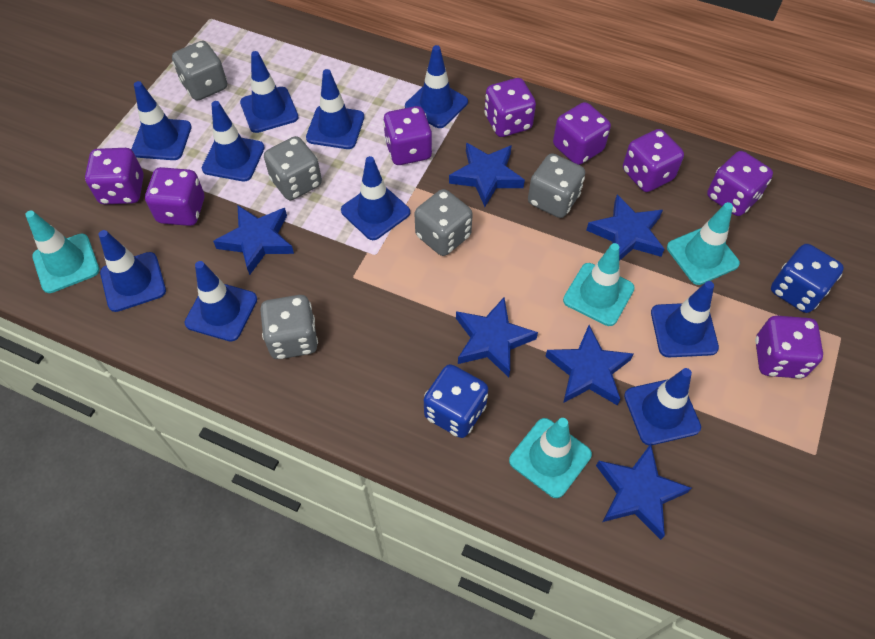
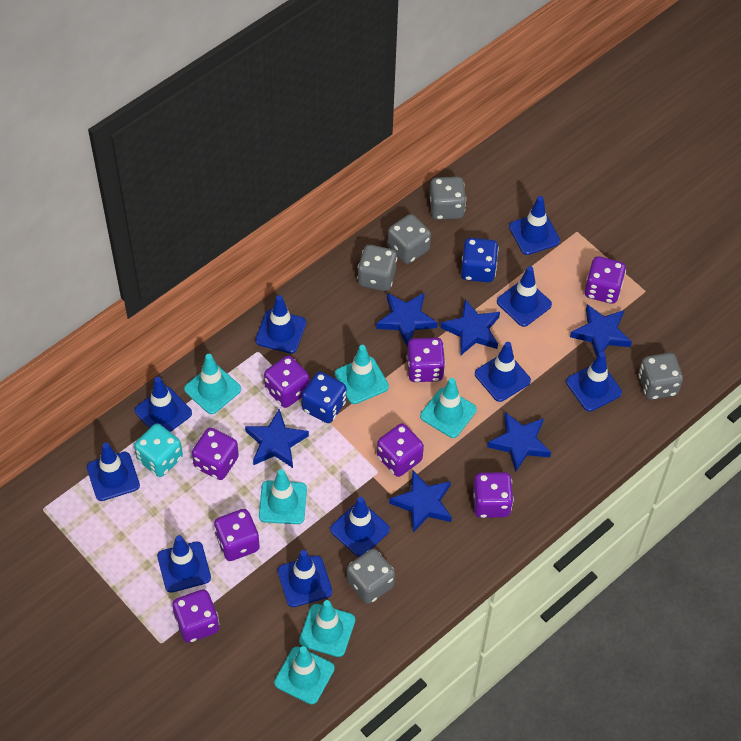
turquoise dice: 0 -> 1
turquoise traffic cone: 4 -> 6

